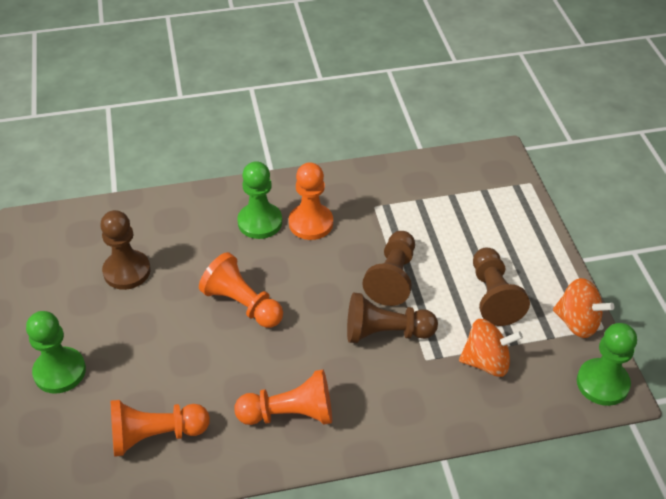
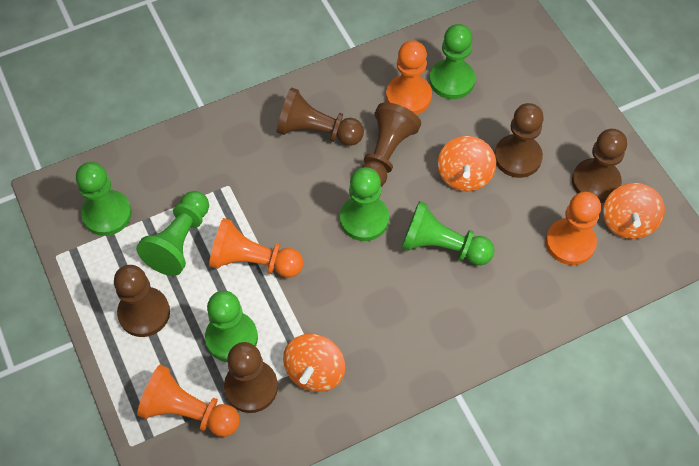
brown pawn: 4 -> 6
green pawn: 3 -> 6
orange spinning top: 2 -> 3

